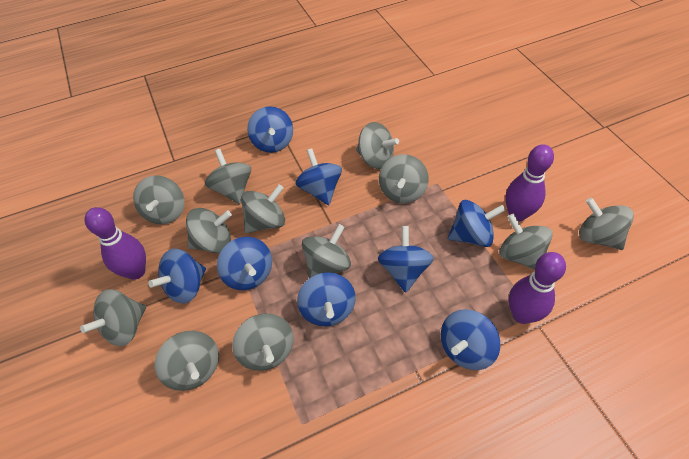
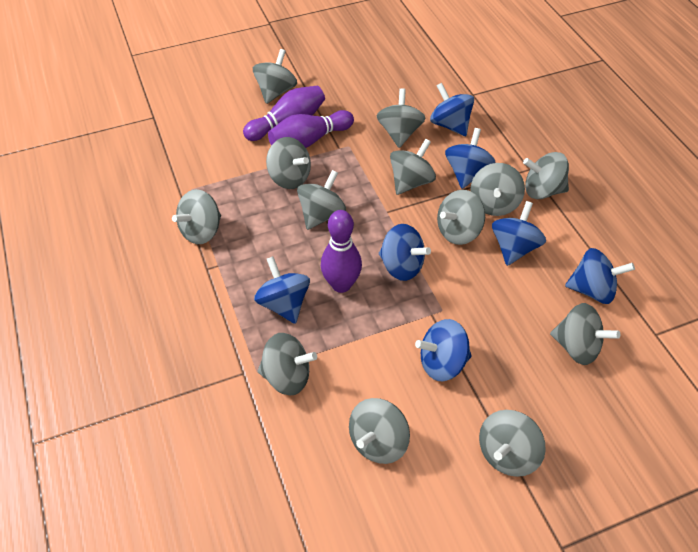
blue spinning top: 8 -> 7
grey spinning top: 12 -> 13

